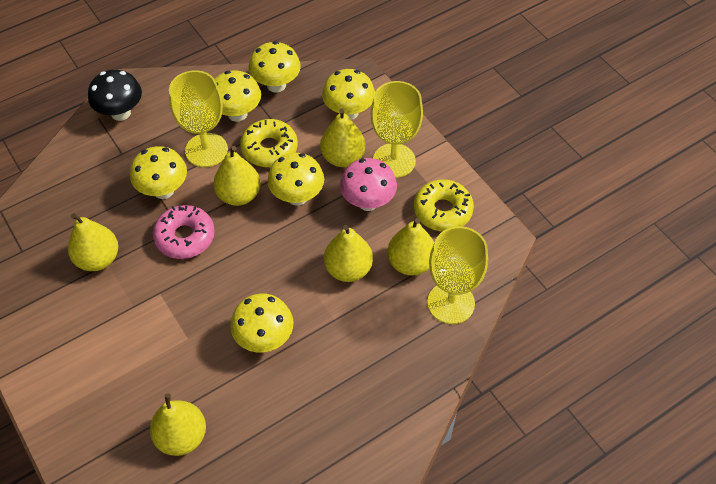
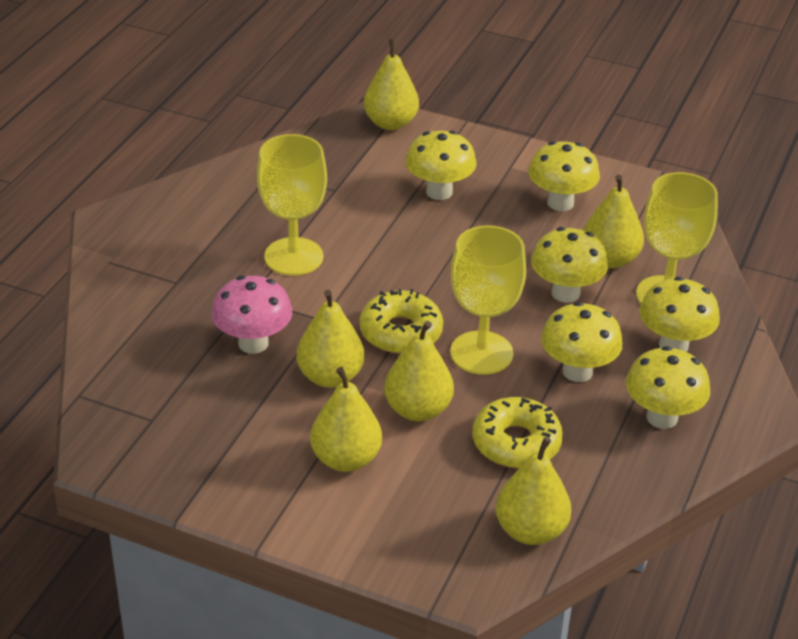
black mushroom: 1 -> 0
pink donut: 1 -> 0

